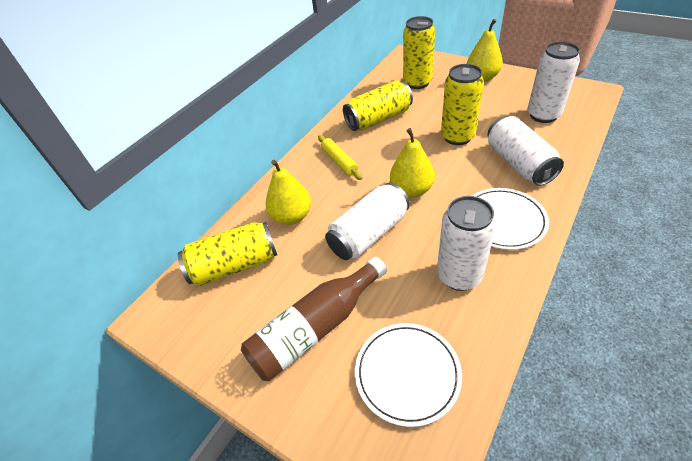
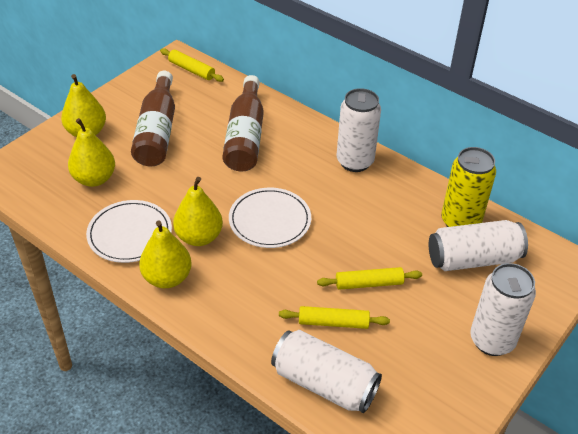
brown bottle: 1 -> 2
yellow can: 4 -> 1
yellow pear: 3 -> 4
yellow rolling pin: 1 -> 3

